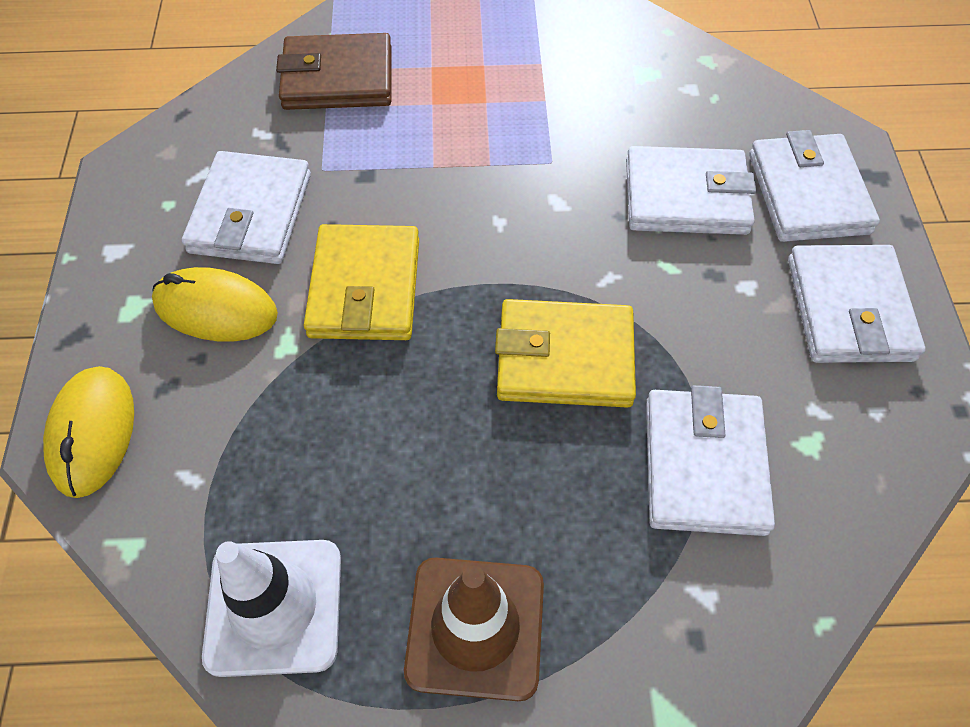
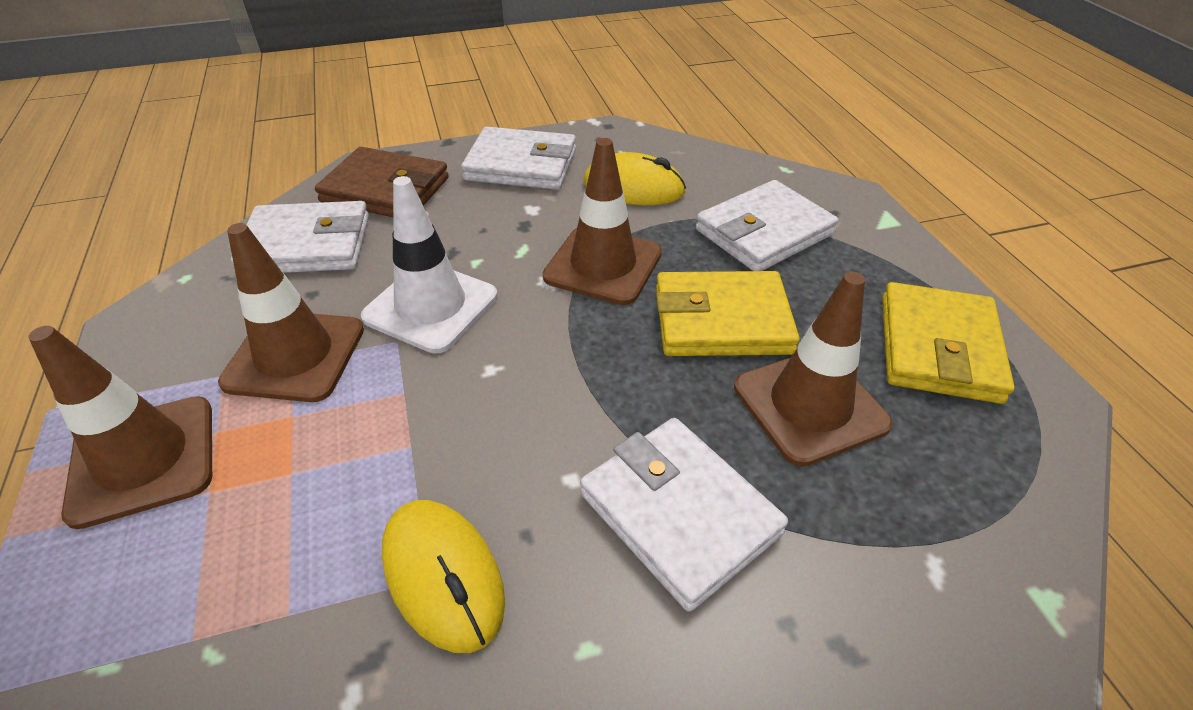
brown traffic cone: 1 -> 4
white wallet: 5 -> 4

